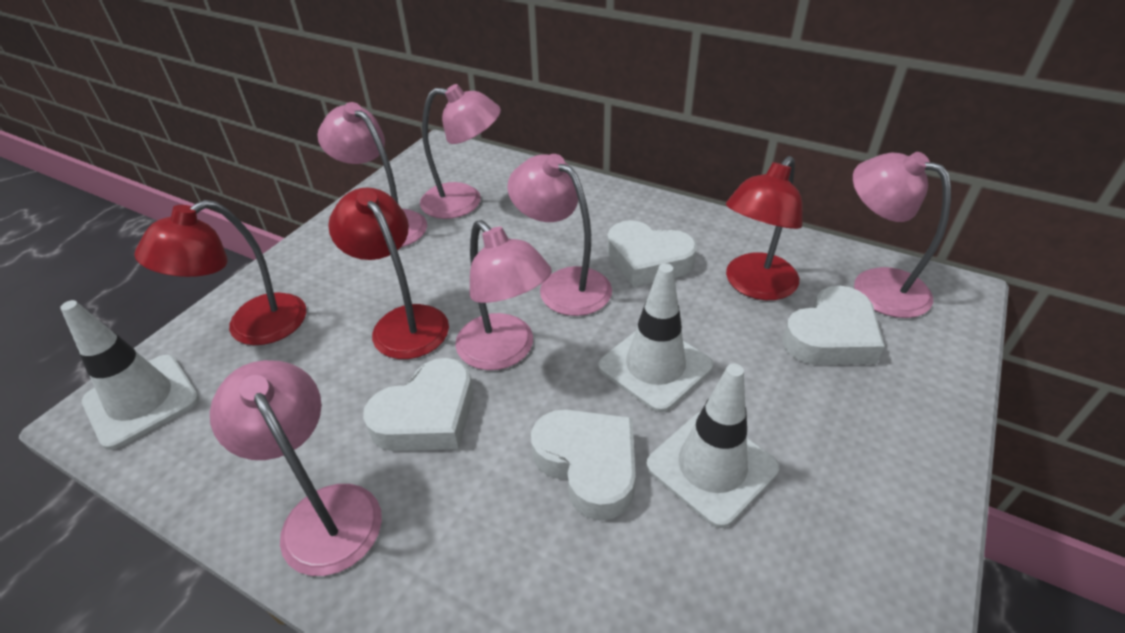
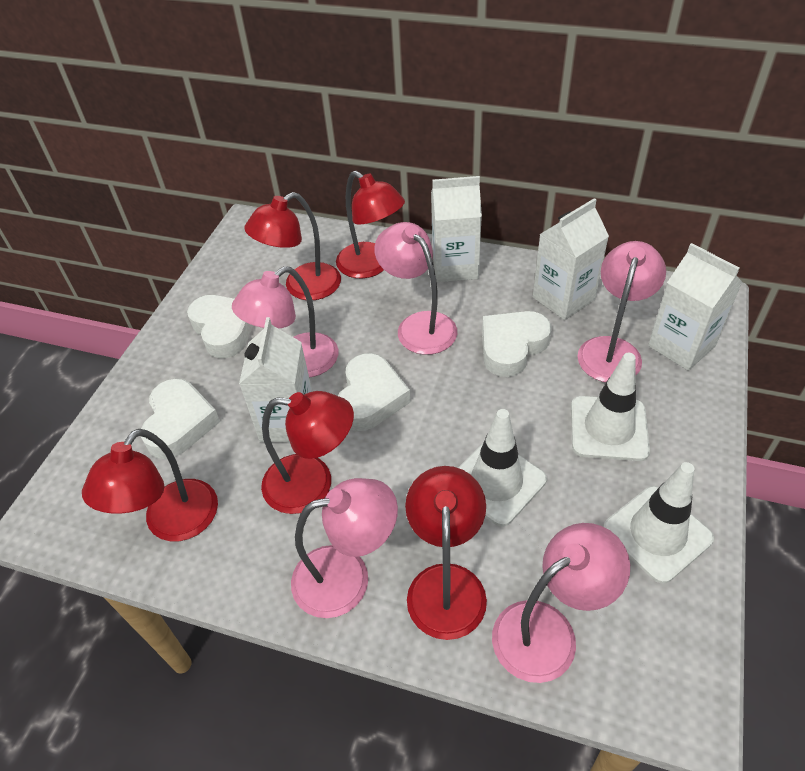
pink lamp: 6 -> 5
red lamp: 3 -> 5
white carton: 0 -> 4

